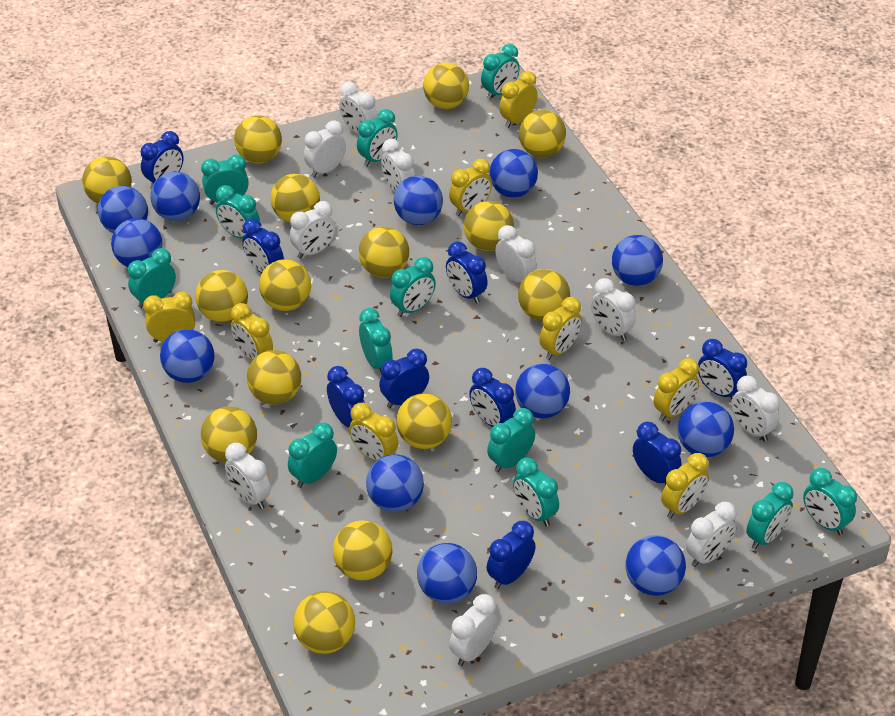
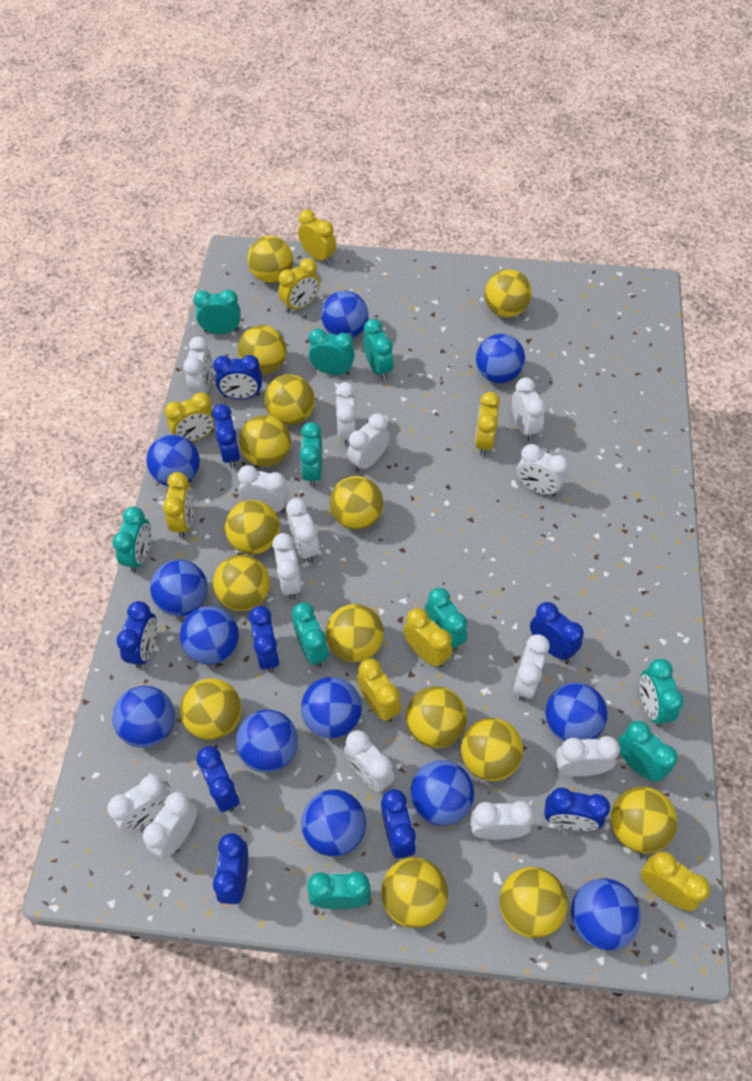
turquoise clock: 12 -> 10
white clock: 10 -> 14

